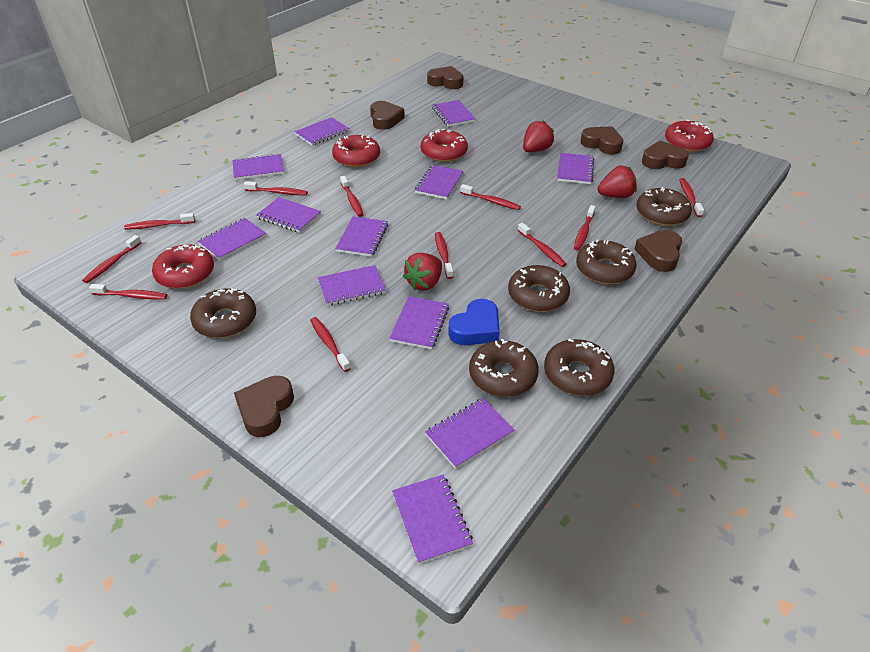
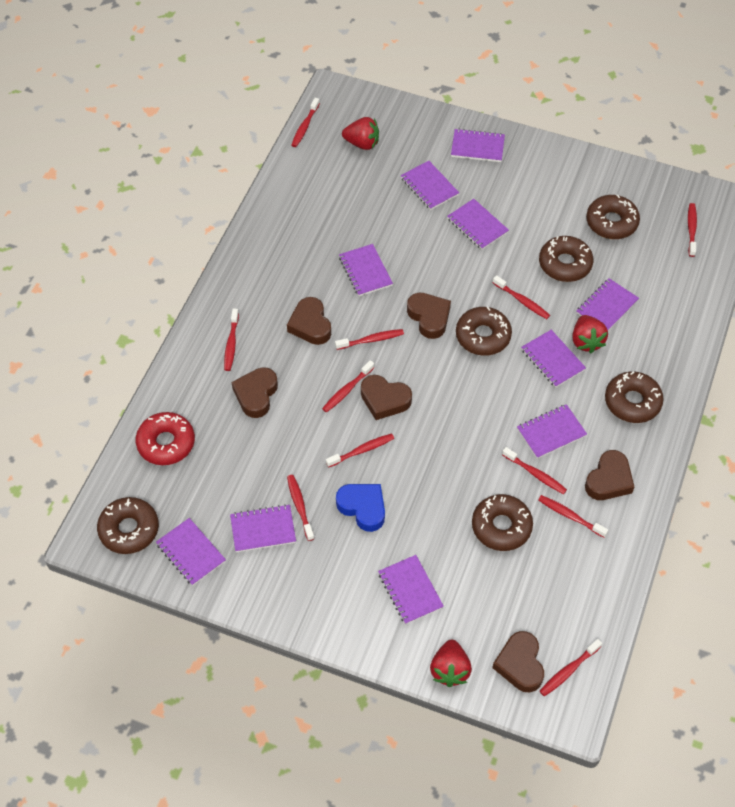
purple notebook: 12 -> 10
red donut: 4 -> 1

